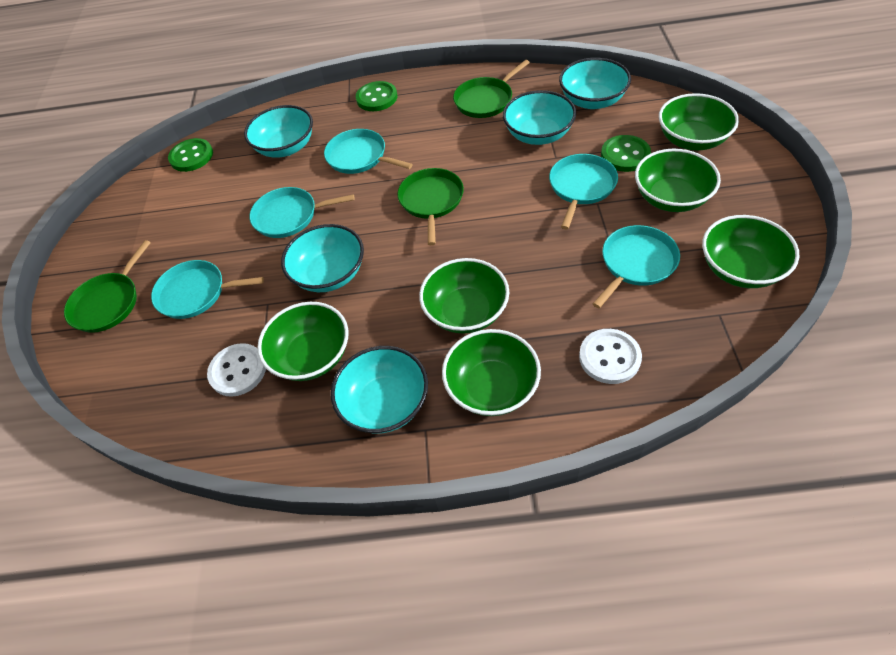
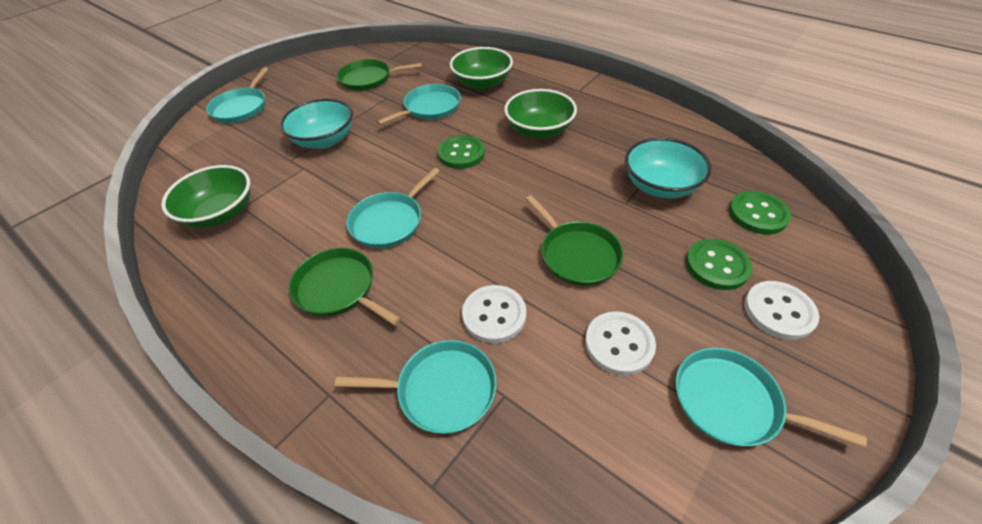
green bowl: 6 -> 3
turquoise bowl: 5 -> 2
white button: 2 -> 3

